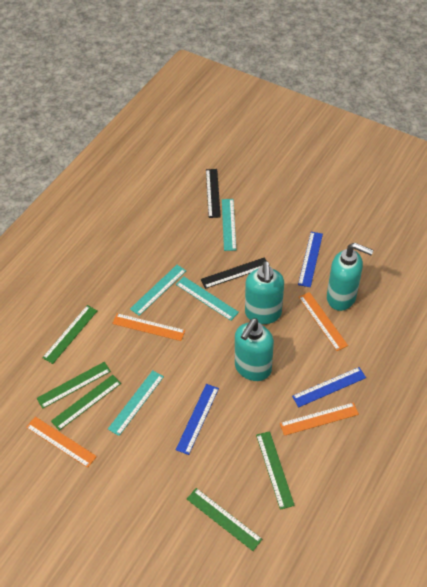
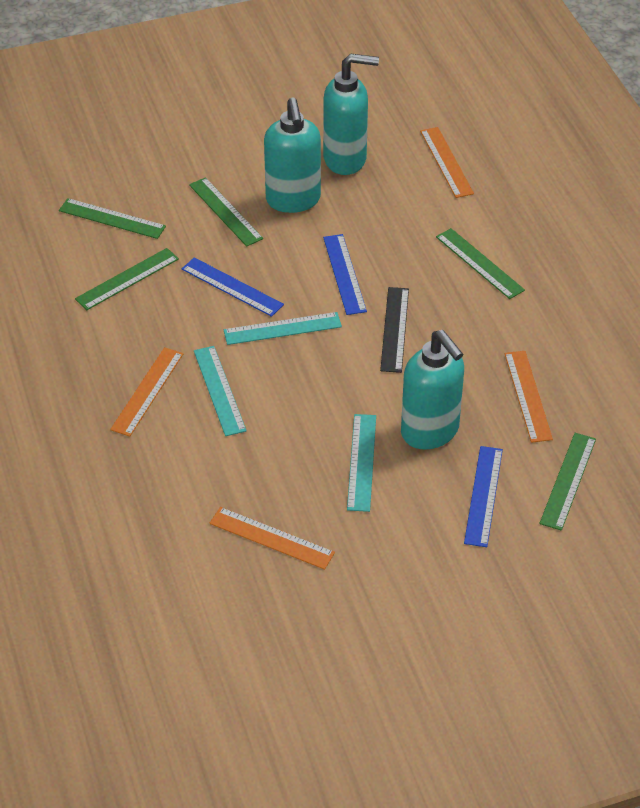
black ruler: 2 -> 1
turquoise ruler: 4 -> 3

